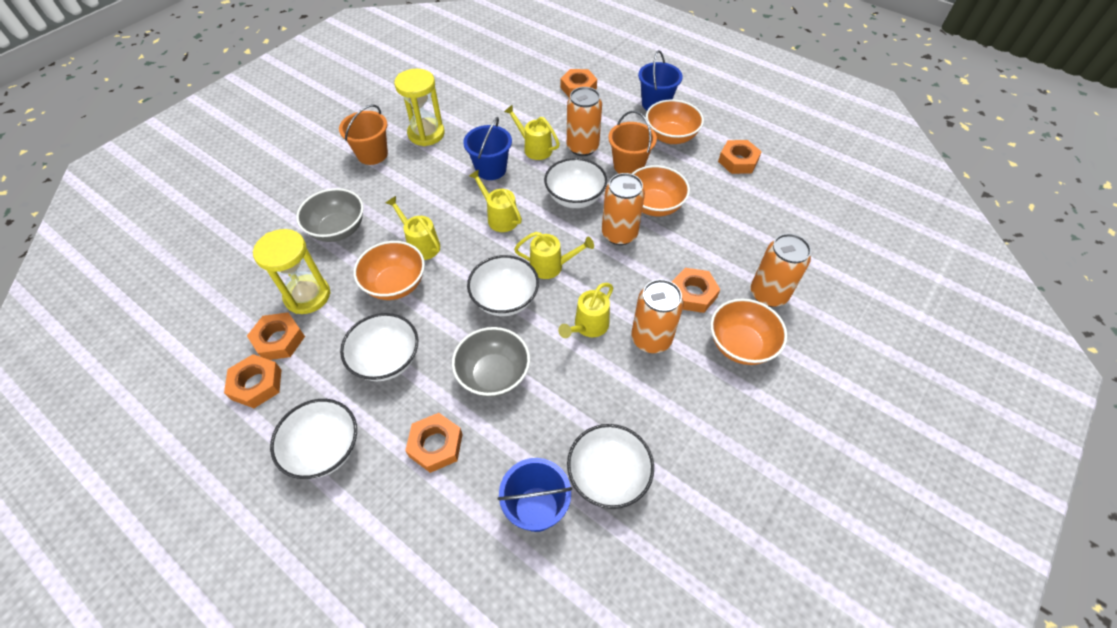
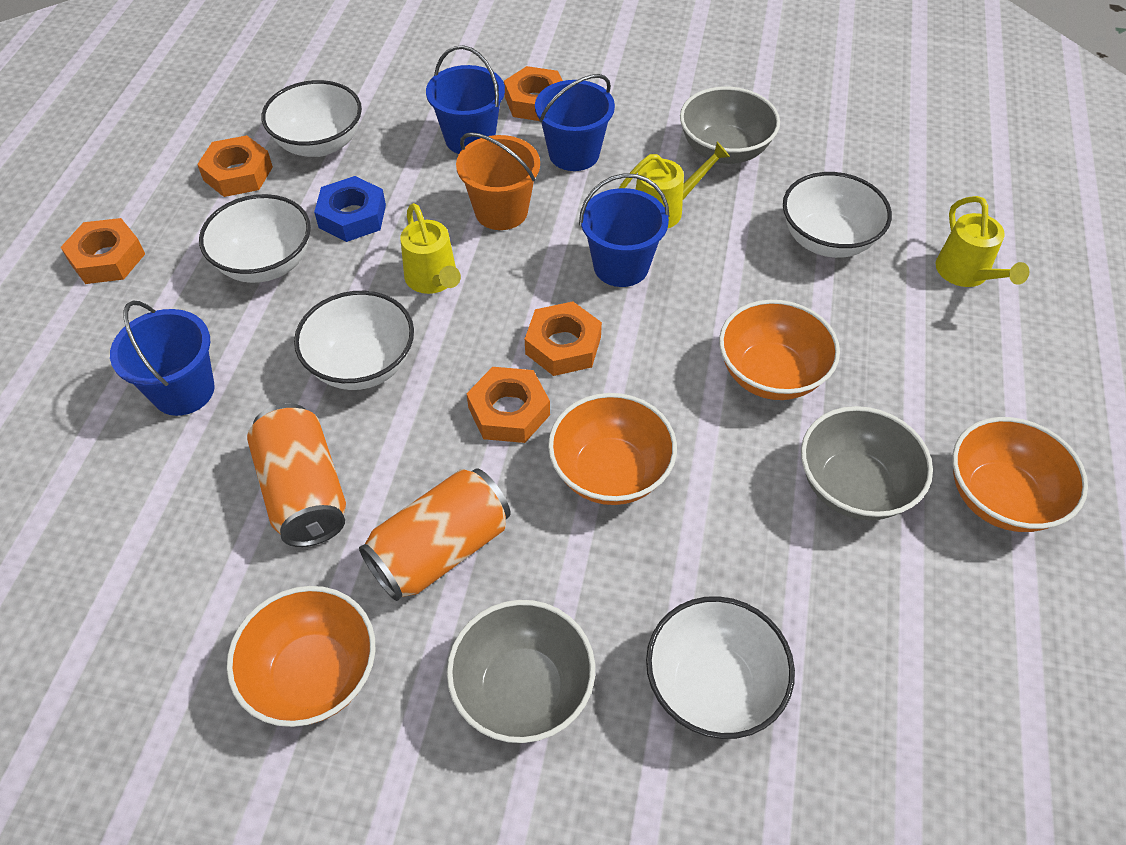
blue bucket: 3 -> 4
blue nut: 0 -> 1
grey bowl: 2 -> 3
orange bucket: 2 -> 1
orange can: 4 -> 2
orange nut: 6 -> 5
yellow hourglass: 2 -> 0
yellow watering can: 5 -> 3

